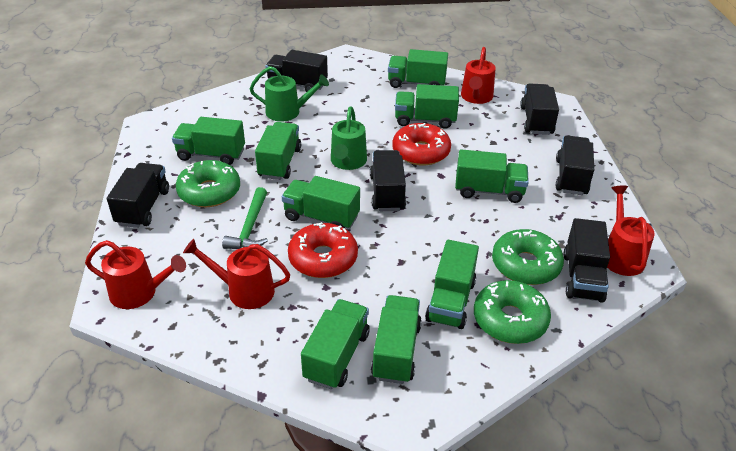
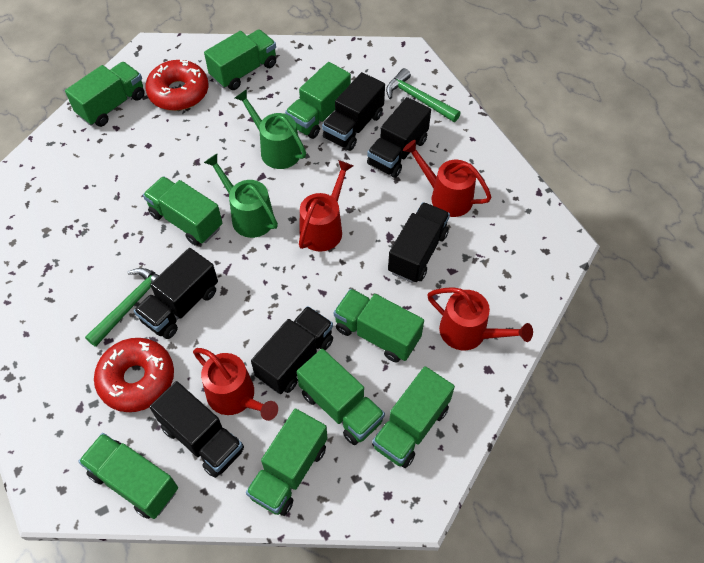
green donut: 3 -> 0
green hammer: 1 -> 2

